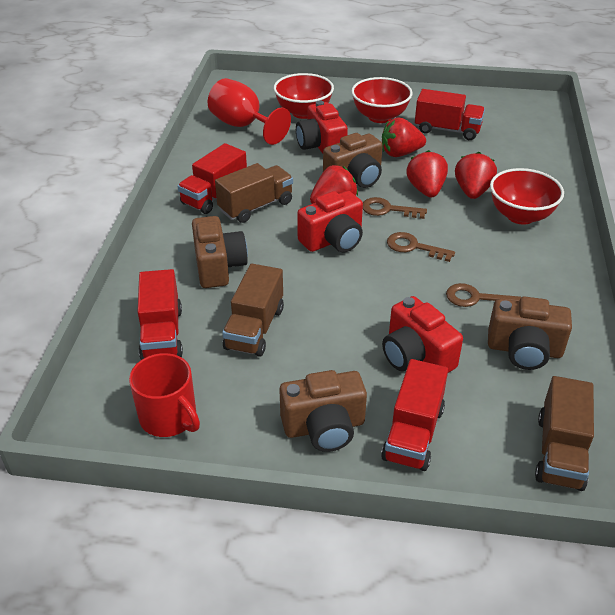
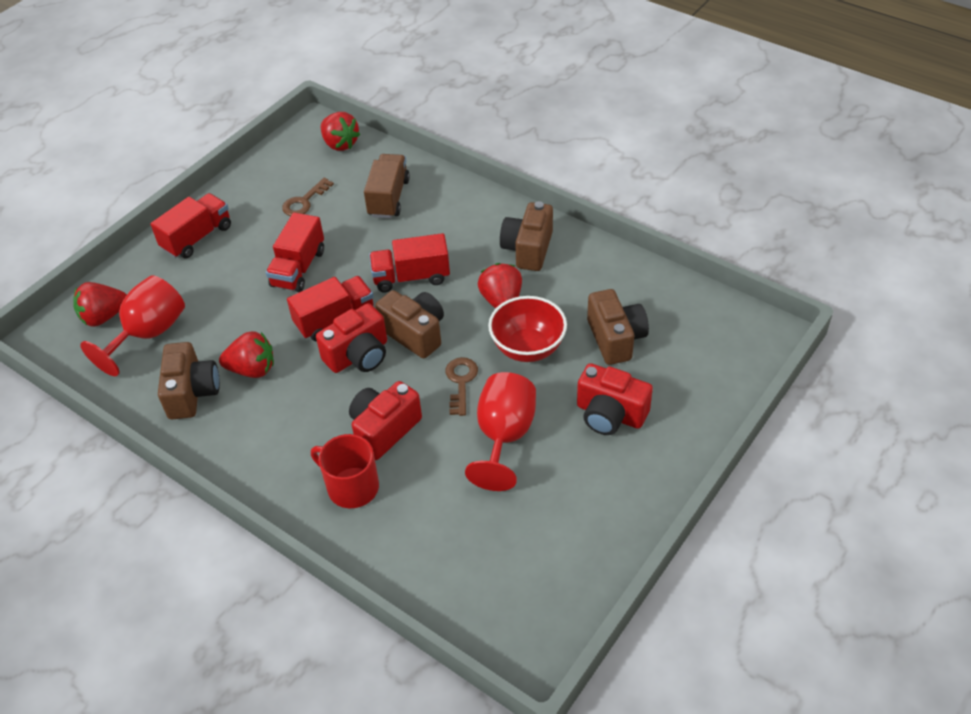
brown key: 3 -> 2
brown truck: 3 -> 1
red bowl: 3 -> 1
red goblet: 1 -> 2

